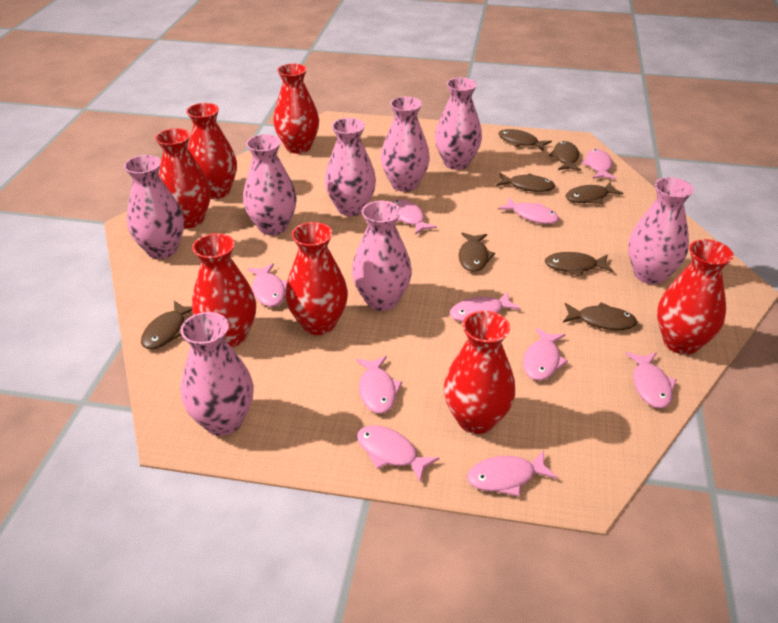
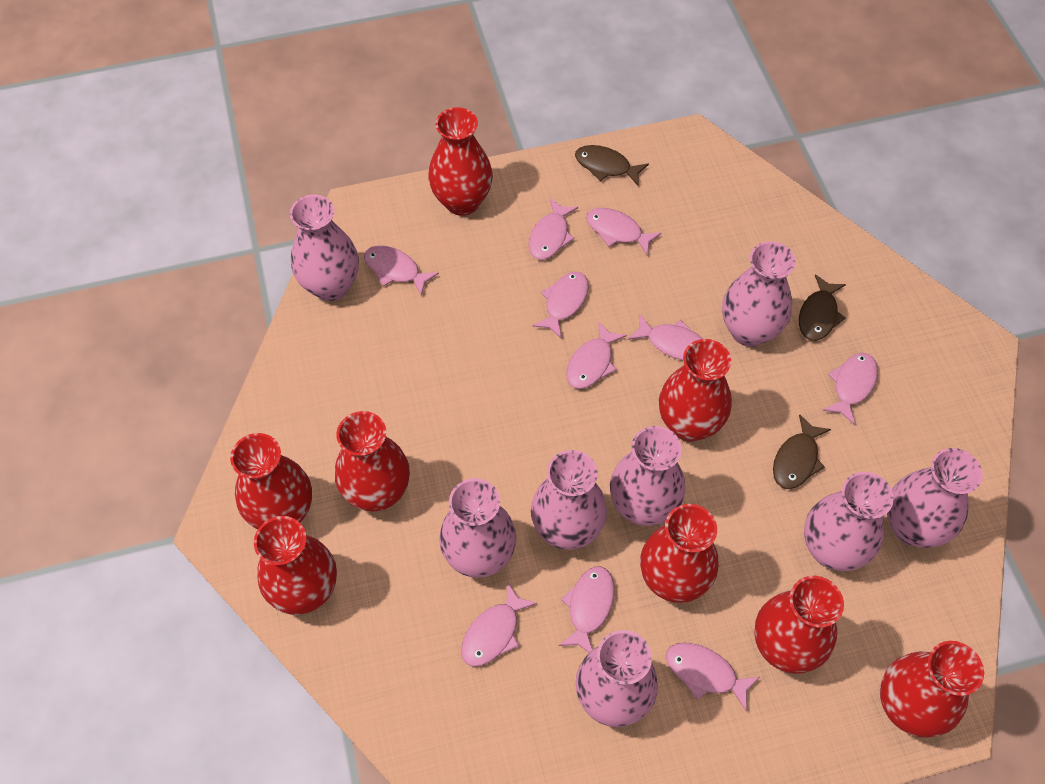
brown fish: 8 -> 3
red vase: 7 -> 8

